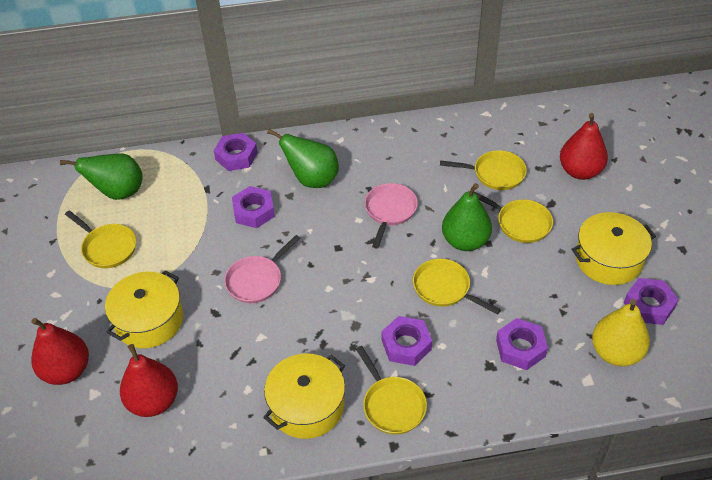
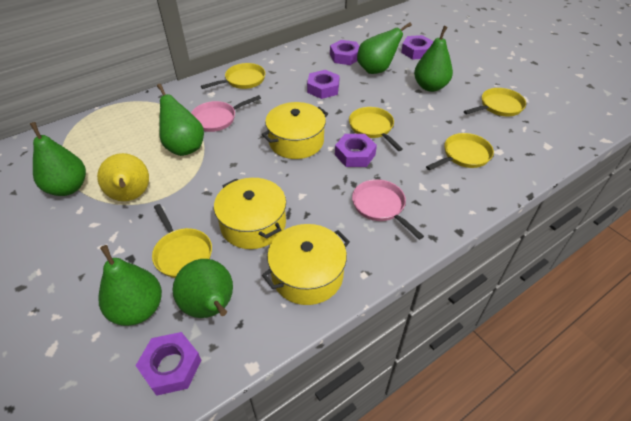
green pear: 3 -> 6
red pear: 3 -> 0

